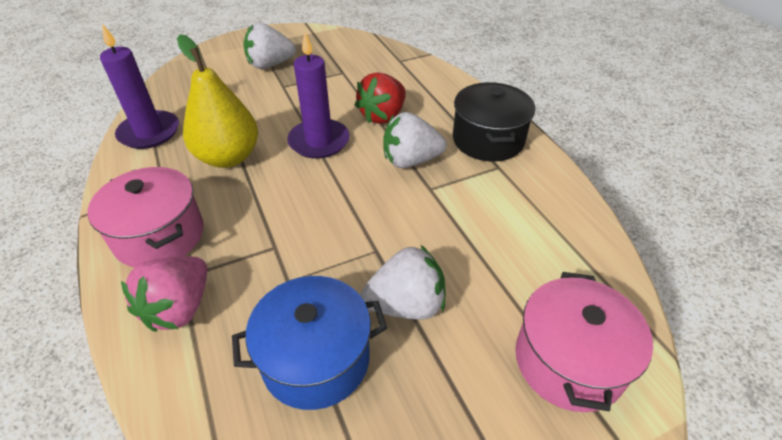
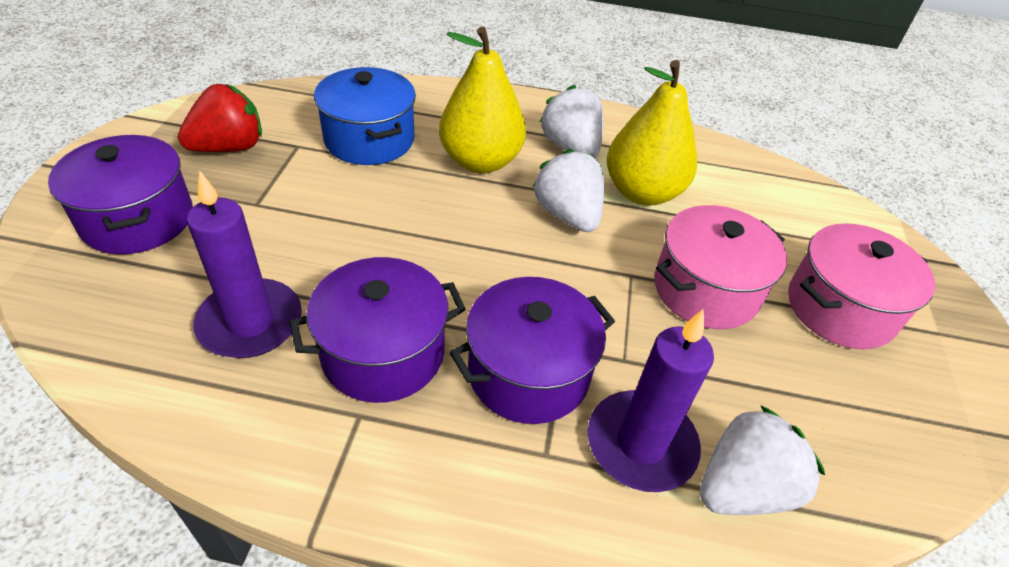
black pot: 1 -> 0
pink strawberry: 1 -> 0
purple pot: 0 -> 3
yellow pear: 1 -> 2

